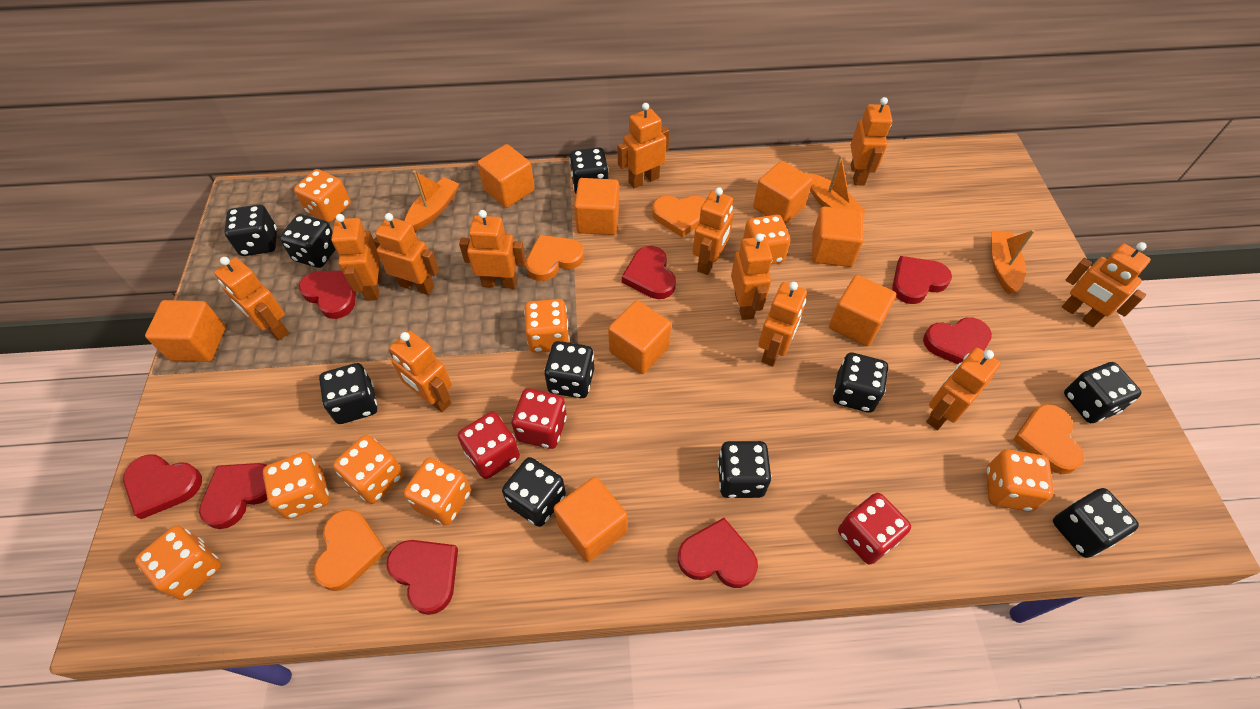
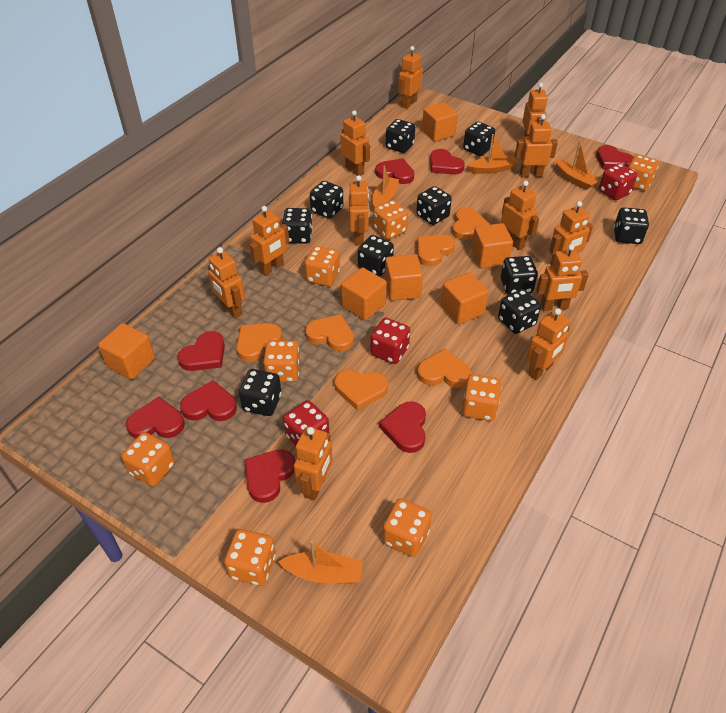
orange boat: 3 -> 4
orange cube: 8 -> 6
orange heart: 4 -> 6

